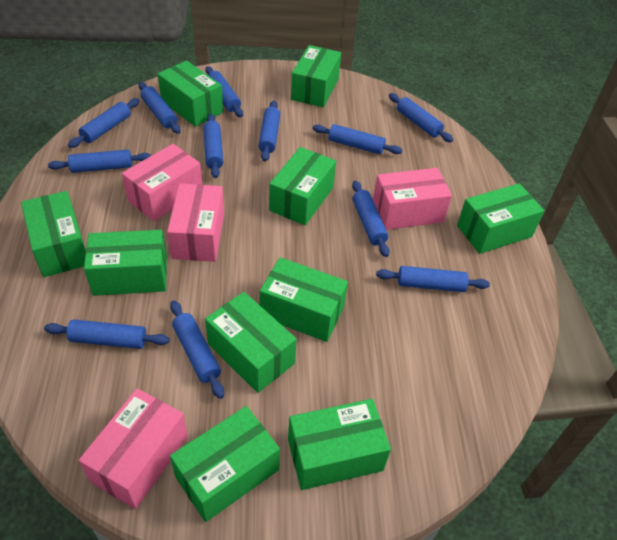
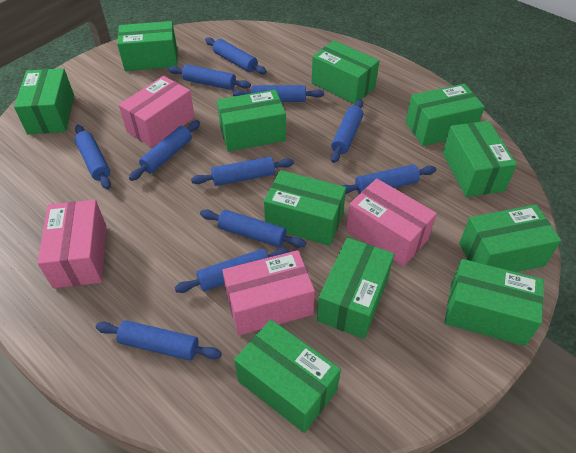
blue rolling pin: 12 -> 11
green box: 10 -> 11

